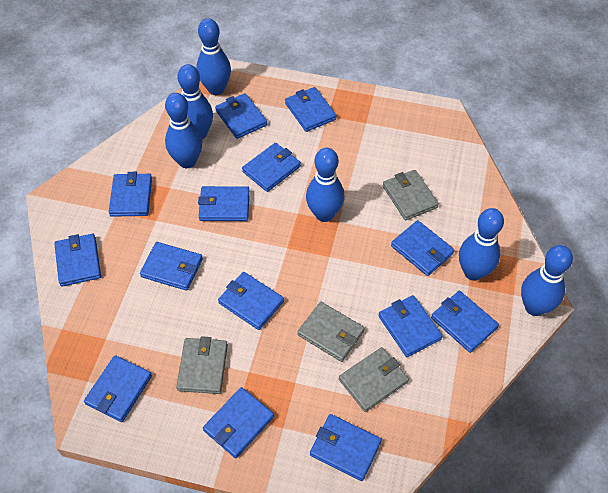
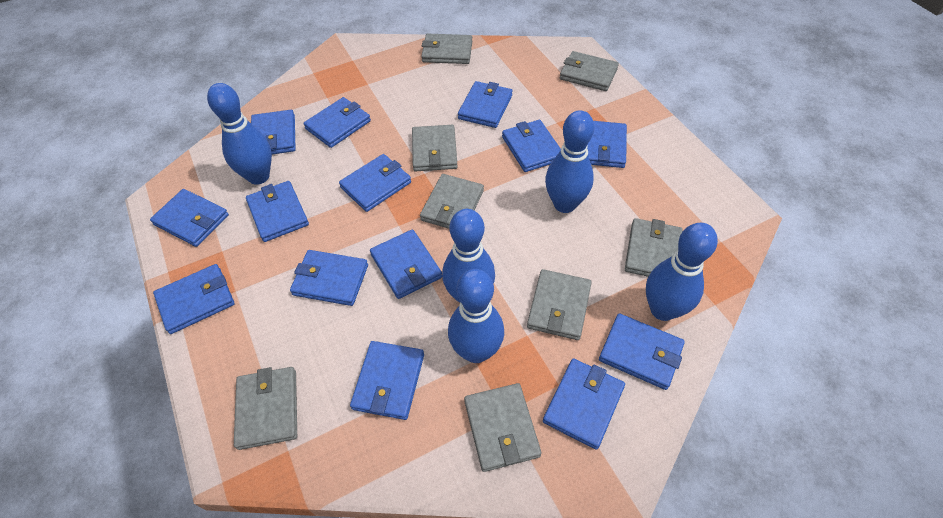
blue bowling pin: 6 -> 5
grey wallet: 4 -> 8

